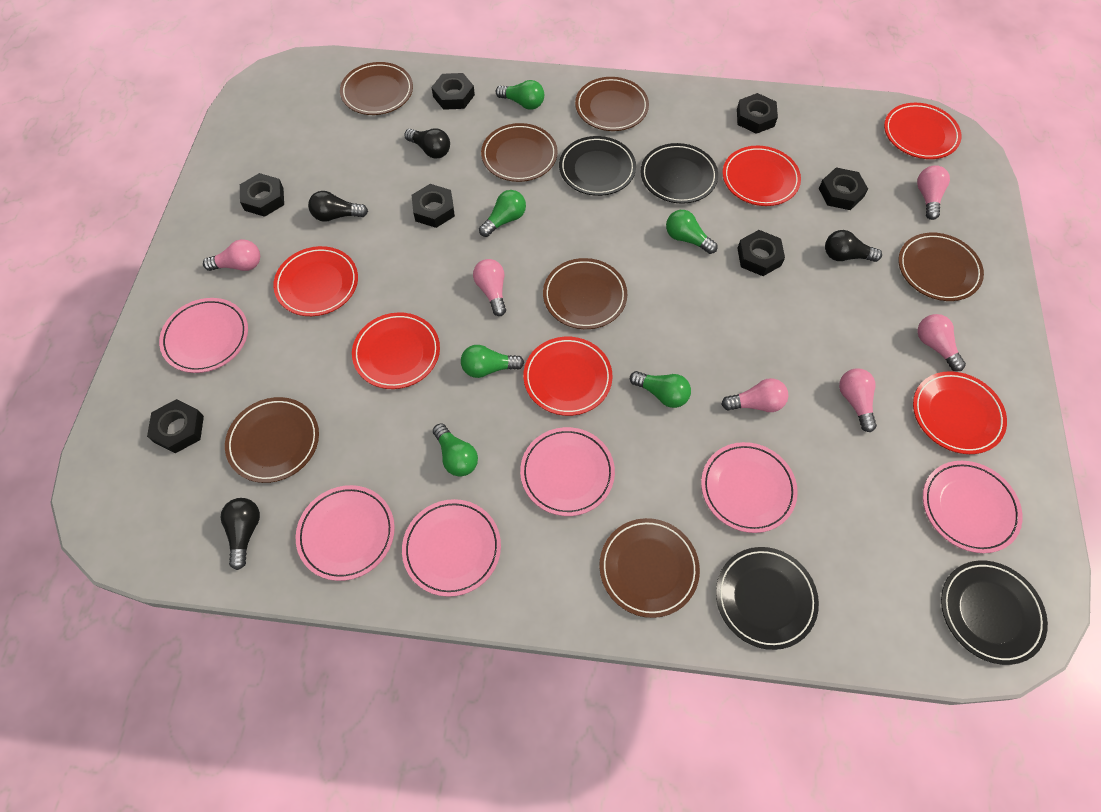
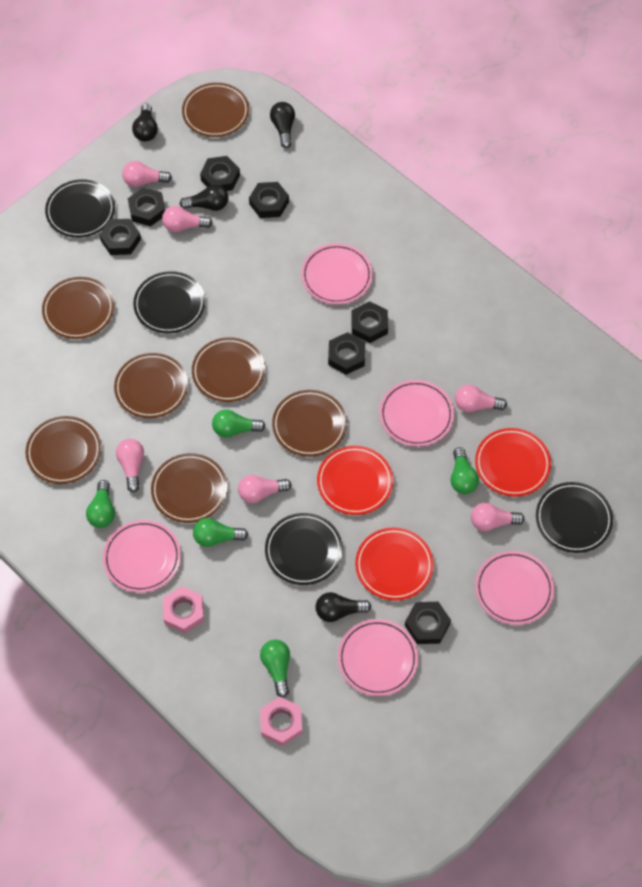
green light bulb: 6 -> 5
pink nut: 0 -> 2
pink plate: 6 -> 5
red plate: 6 -> 3

